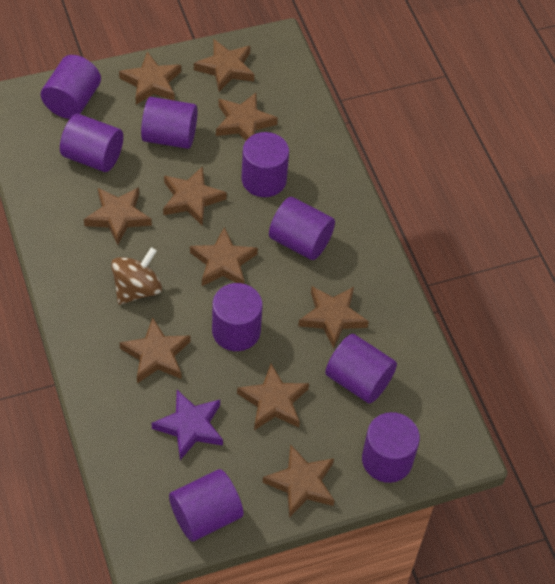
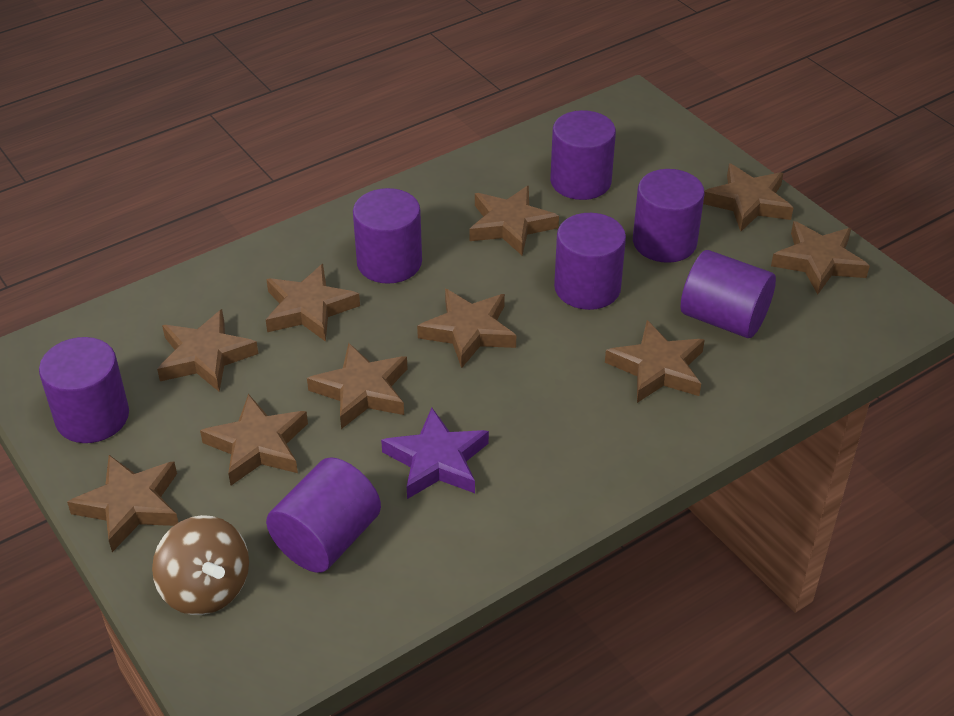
purple cylinder: 9 -> 7

